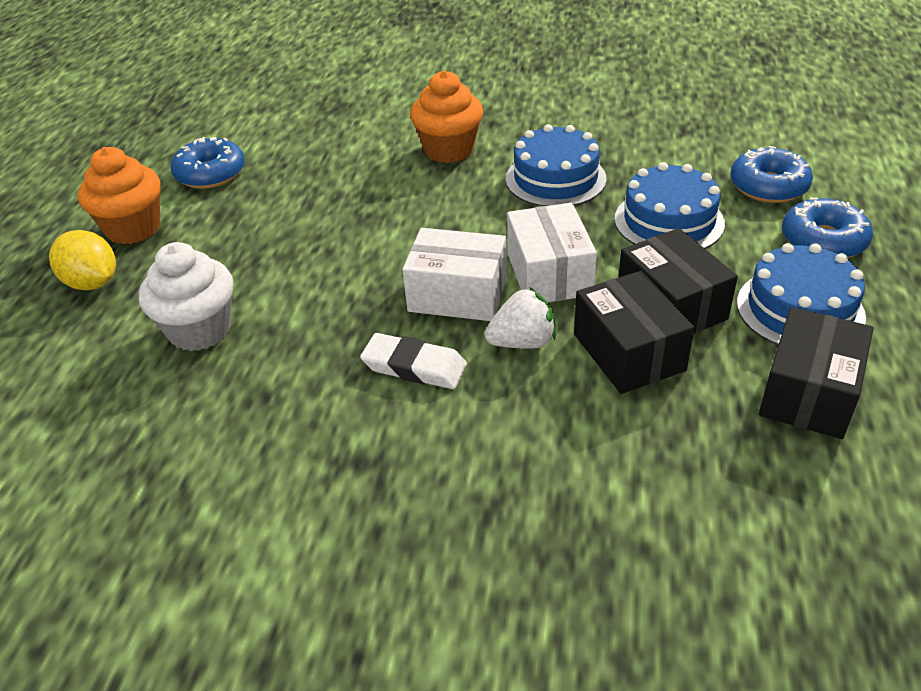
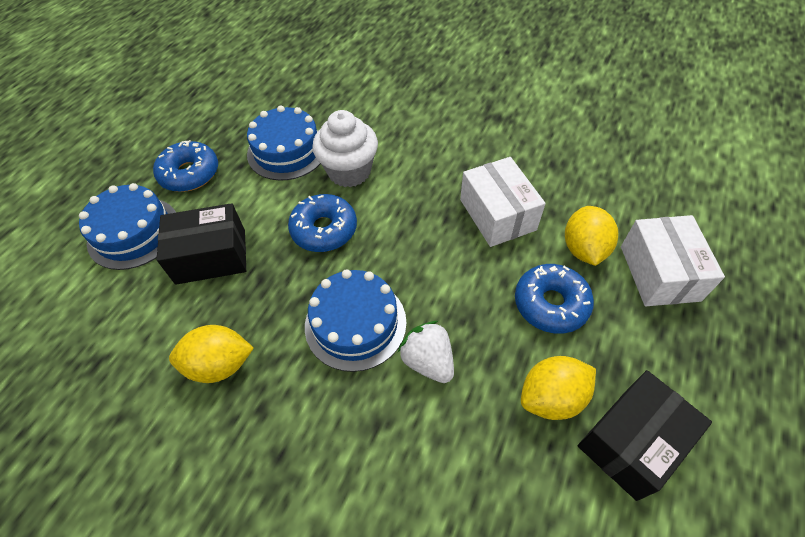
black box: 3 -> 2
orange cupcake: 2 -> 0
white eraser: 1 -> 0
yellow lemon: 1 -> 3

